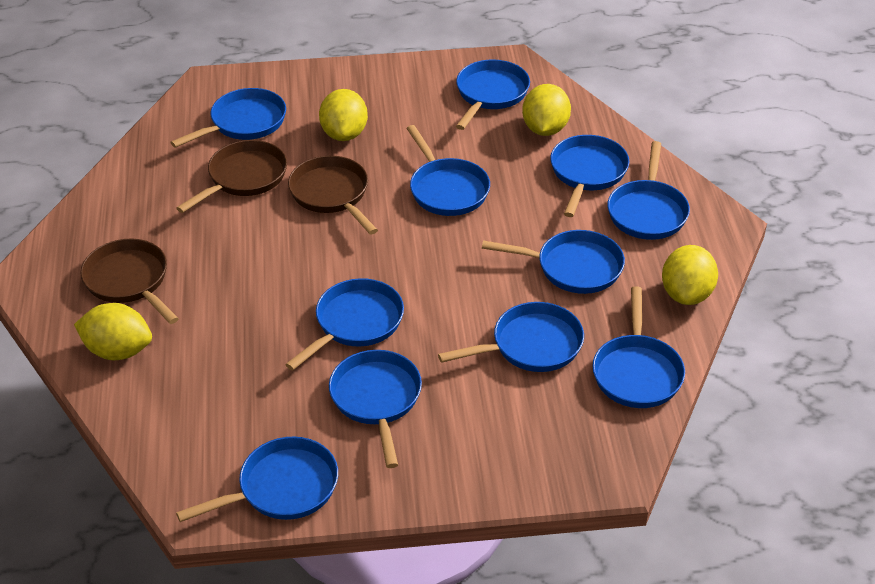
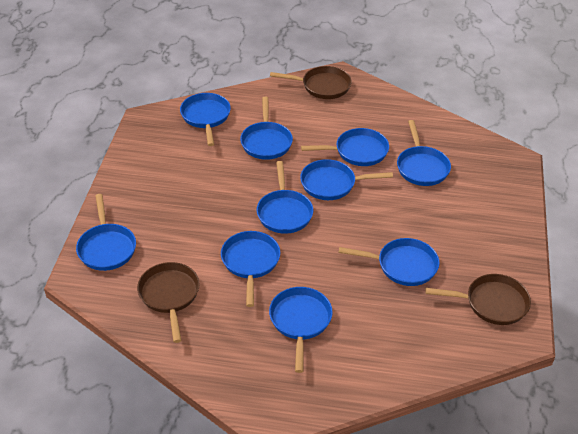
blue pan: 11 -> 10
yellow lemon: 4 -> 0

